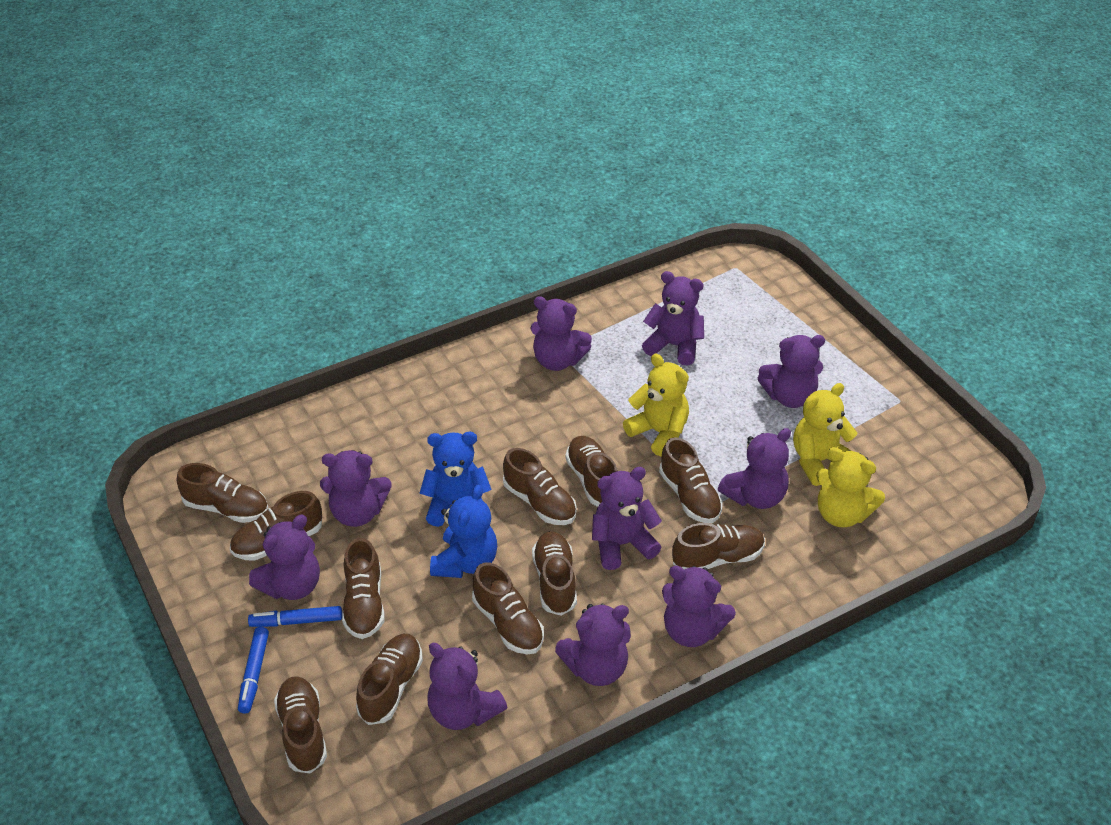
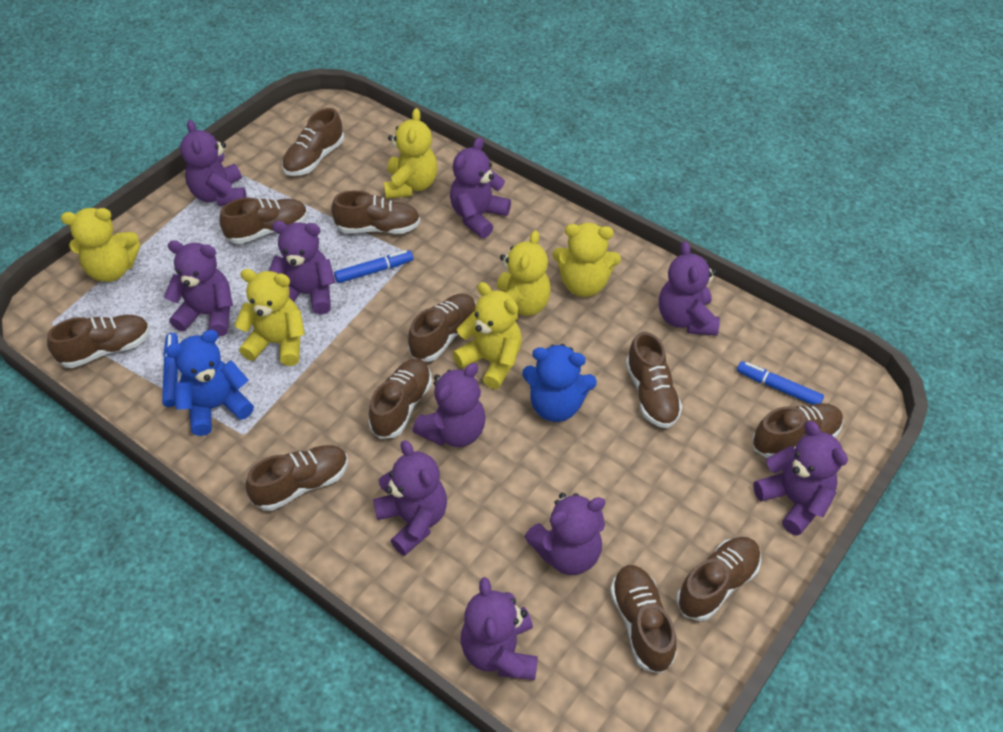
blue marker: 2 -> 3
yellow teddy bear: 3 -> 6

